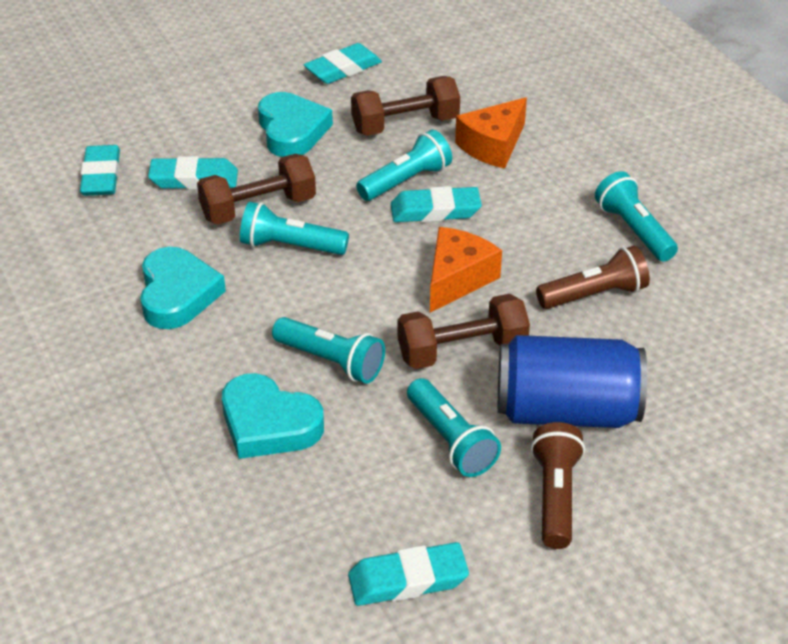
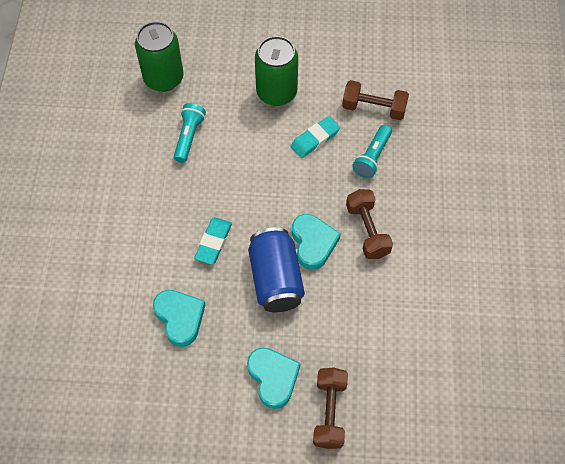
brown flashlight: 2 -> 0
green can: 0 -> 2
orange cheese: 2 -> 0
turquoise eraser: 5 -> 2
turquoise flashlight: 5 -> 2

